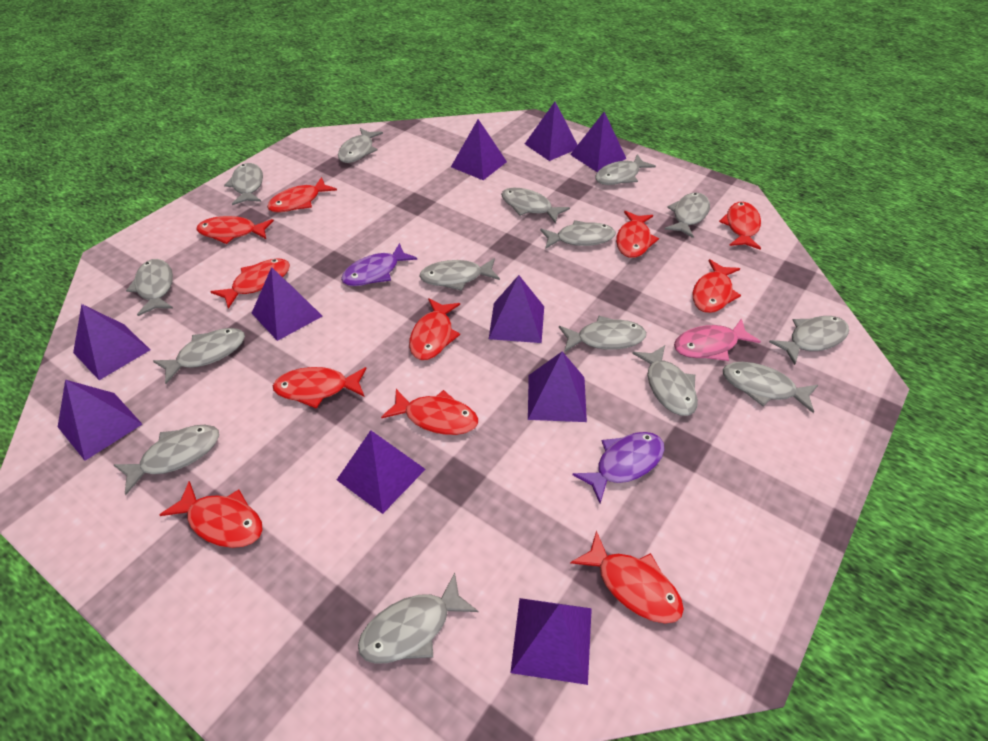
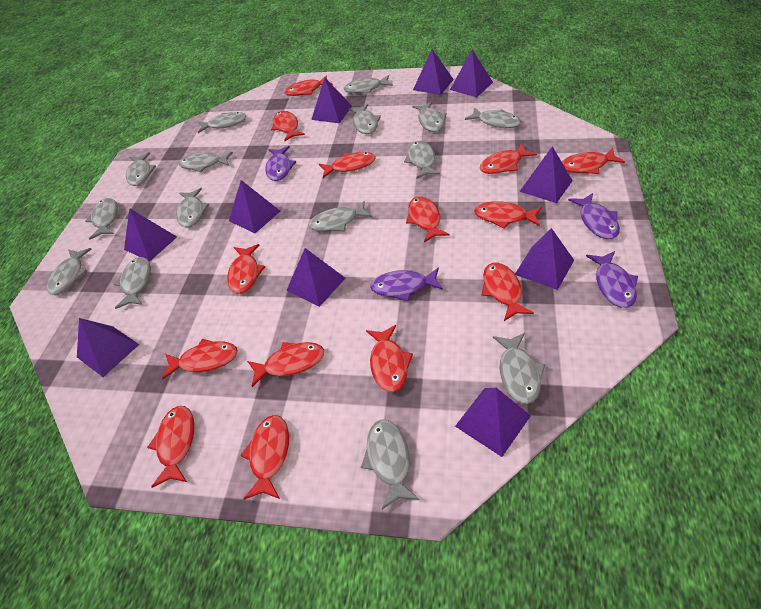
pink fish: 1 -> 0
purple fish: 2 -> 4
red fish: 11 -> 14

